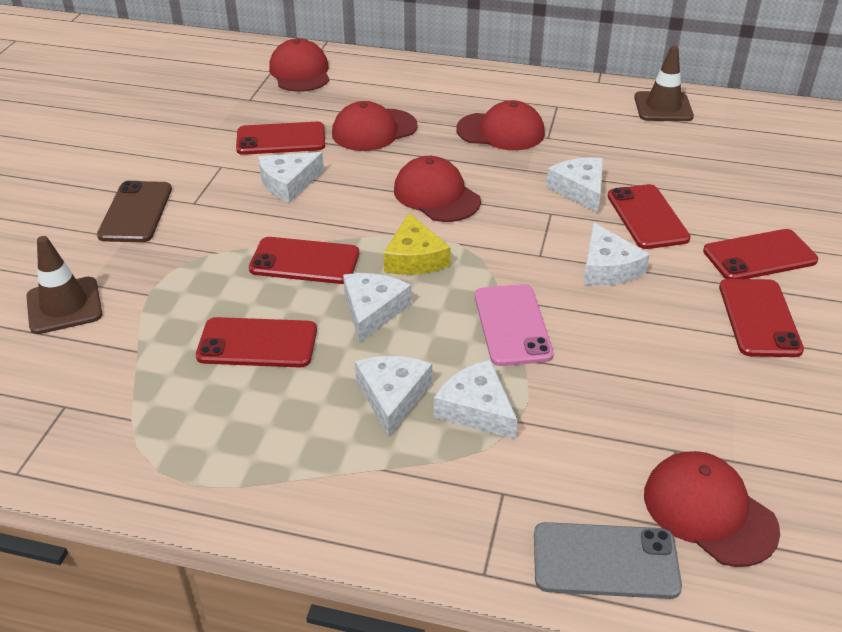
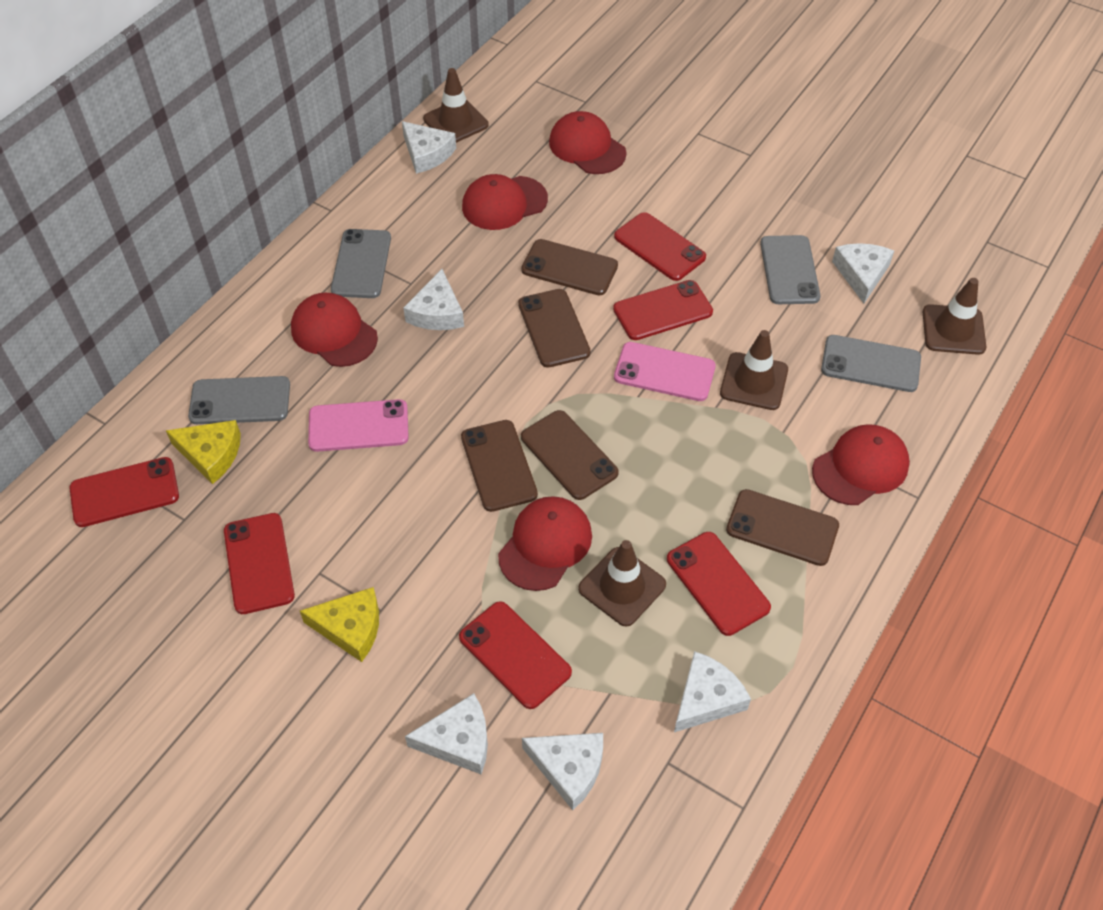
brown phone: 1 -> 5
brown traffic cone: 2 -> 4
grey phone: 1 -> 4
pink phone: 1 -> 2
yellow cheese: 1 -> 2

